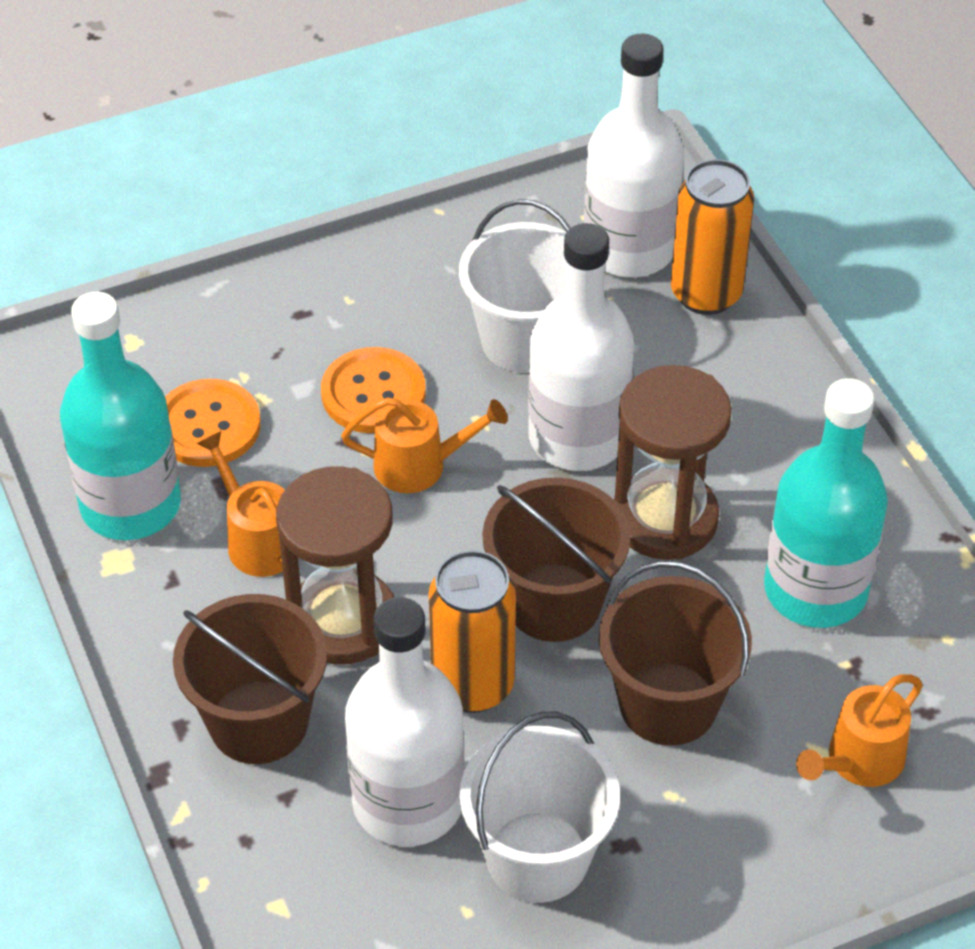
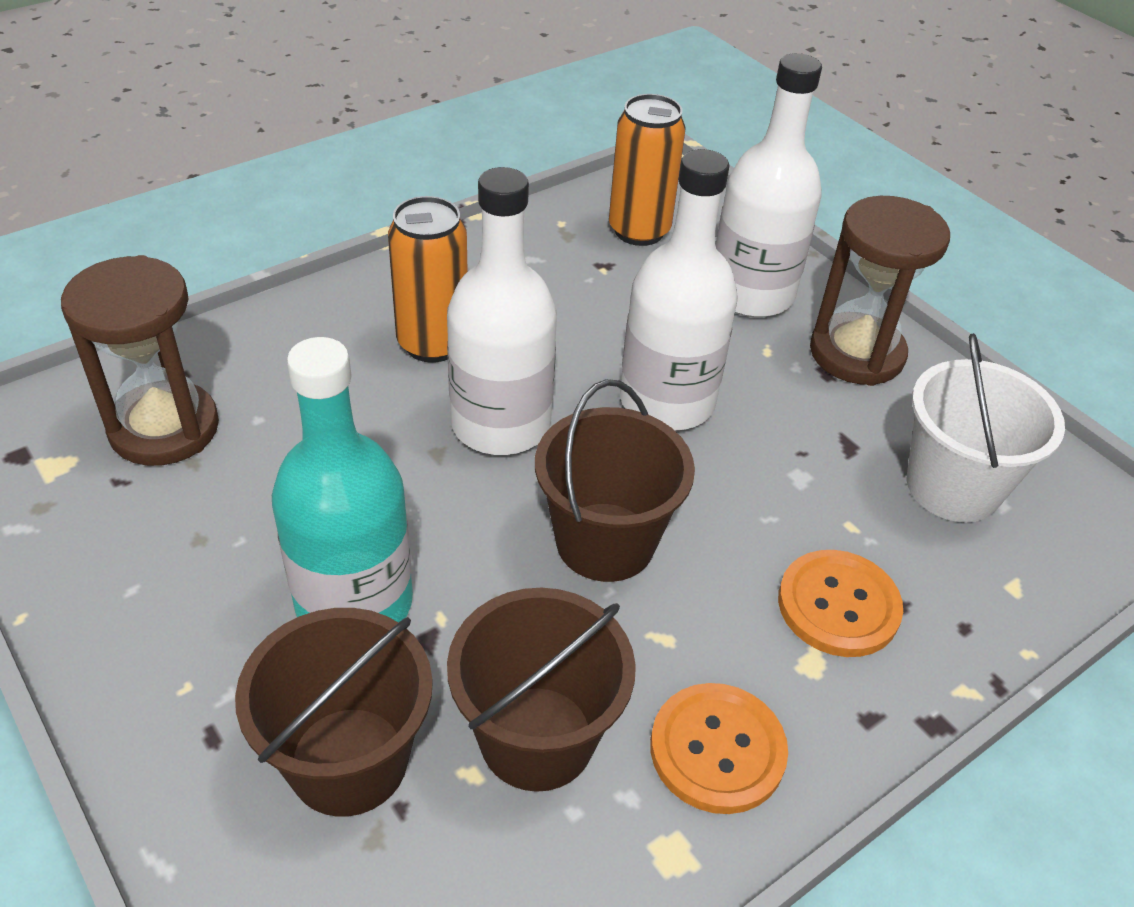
orange watering can: 3 -> 0
turquoise bottle: 2 -> 1
white bucket: 2 -> 1

